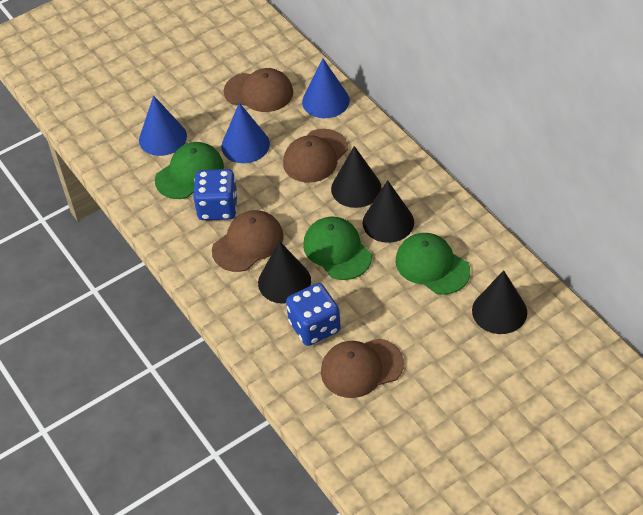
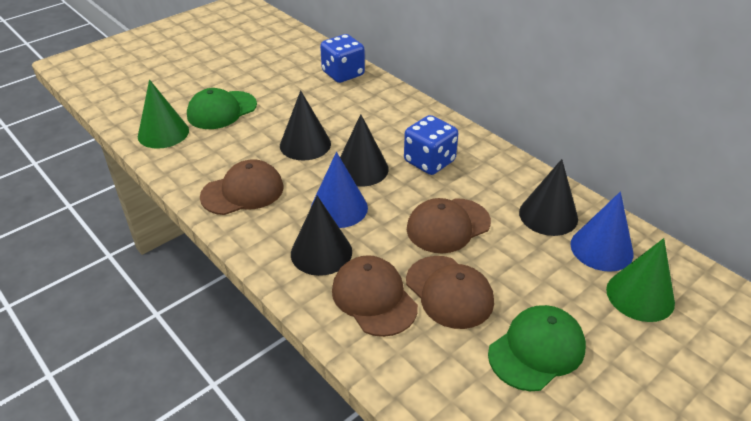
blue cone: 3 -> 2
green cap: 3 -> 2
green cone: 0 -> 2

